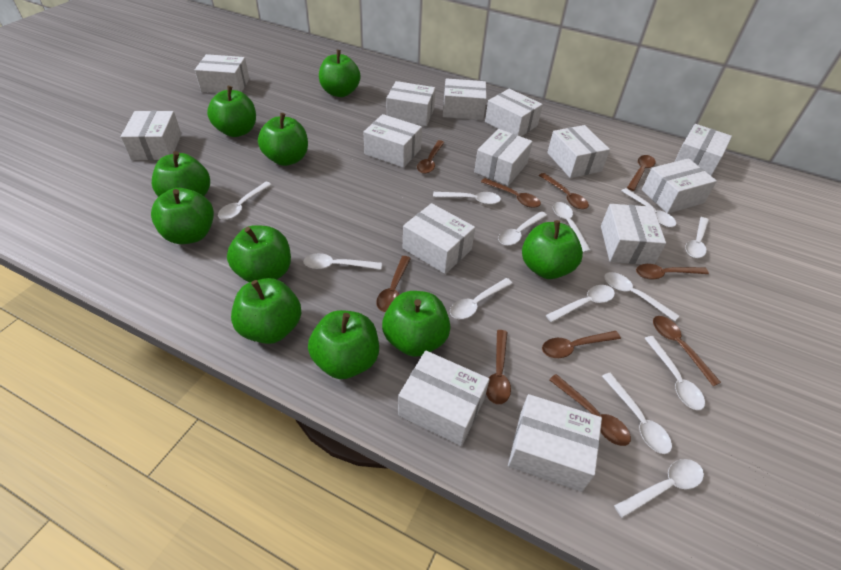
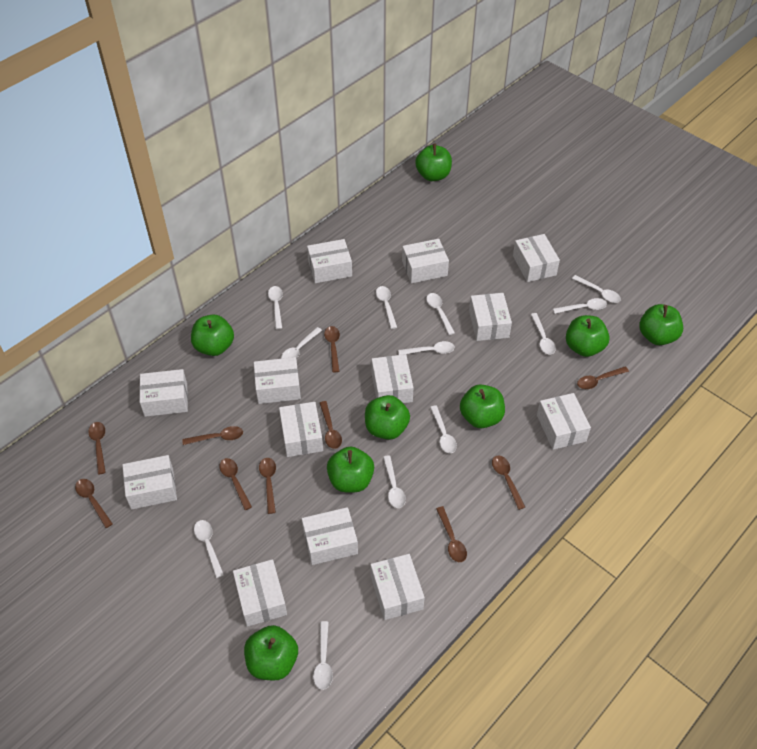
green apple: 10 -> 8
white box: 14 -> 13
white spoon: 13 -> 12

